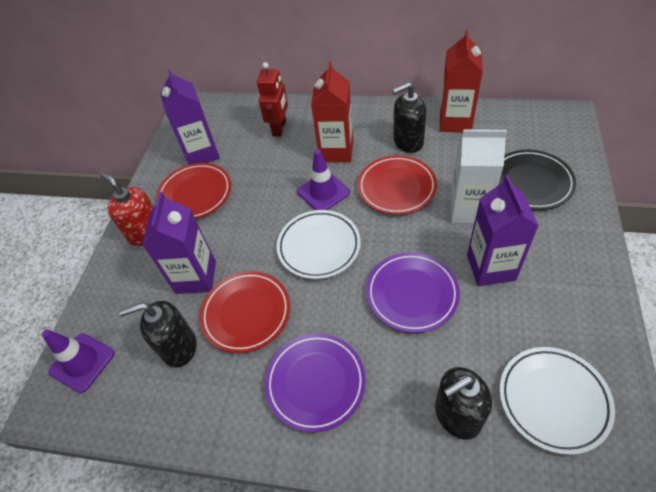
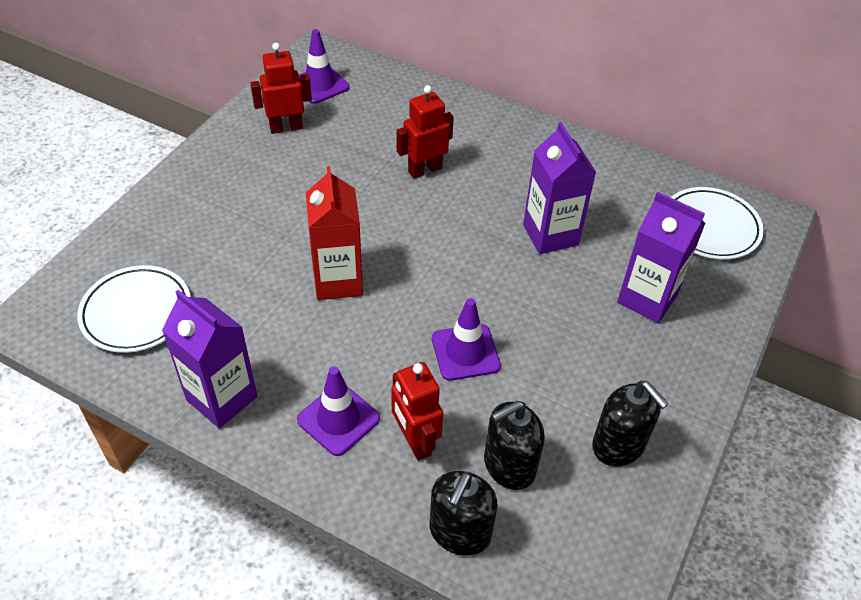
black plate: 1 -> 0
purple plate: 2 -> 0
purple traffic cone: 2 -> 3
red carton: 2 -> 1
red plate: 3 -> 0
red robot: 1 -> 3
red soap dispenser: 1 -> 0
white carton: 1 -> 0

